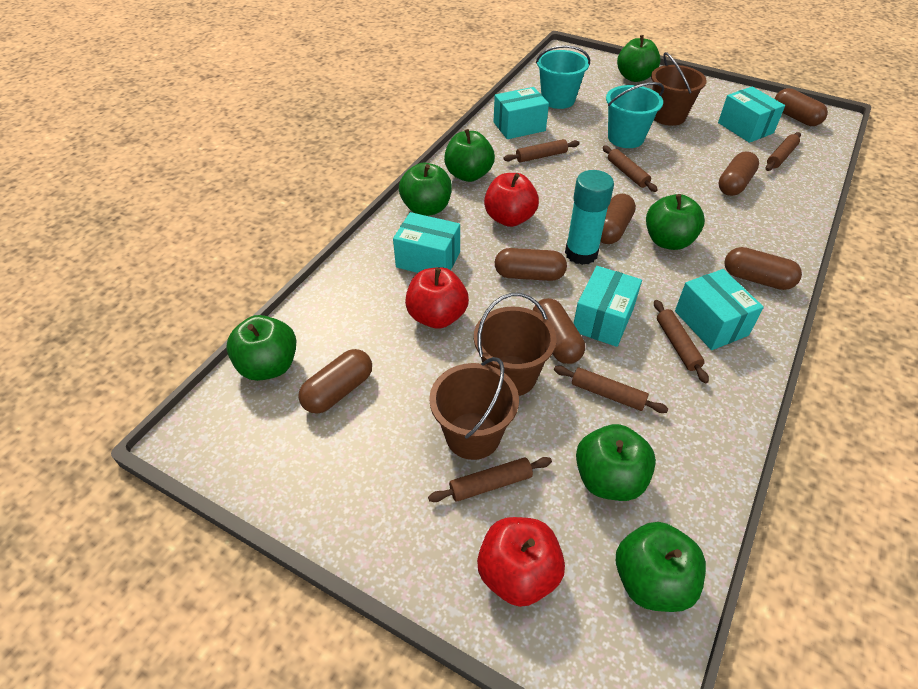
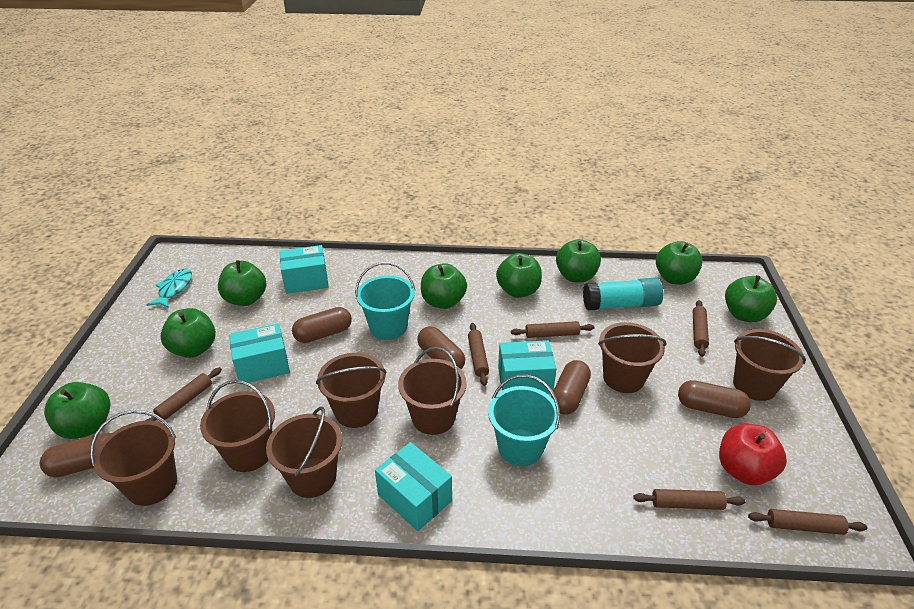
brown bucket: 3 -> 7
brown capsule: 7 -> 5
green apple: 7 -> 8
red apple: 3 -> 1
turquoise box: 5 -> 4
turquoise fish: 0 -> 1

